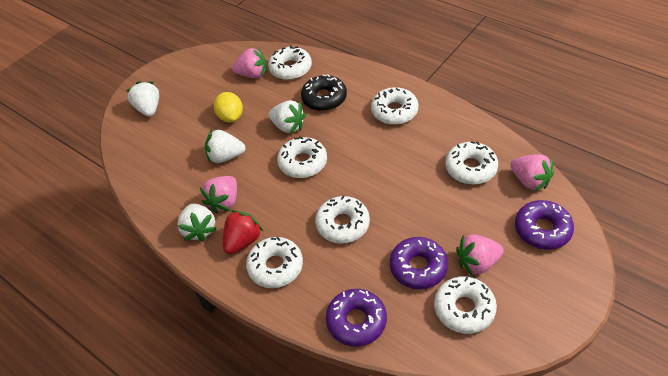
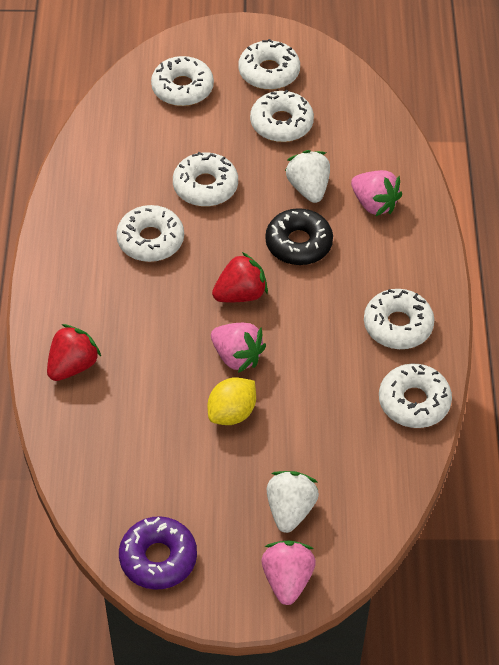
pink strawberry: 4 -> 3
purple donut: 3 -> 1
red strawberry: 1 -> 2
white strawberry: 4 -> 2

